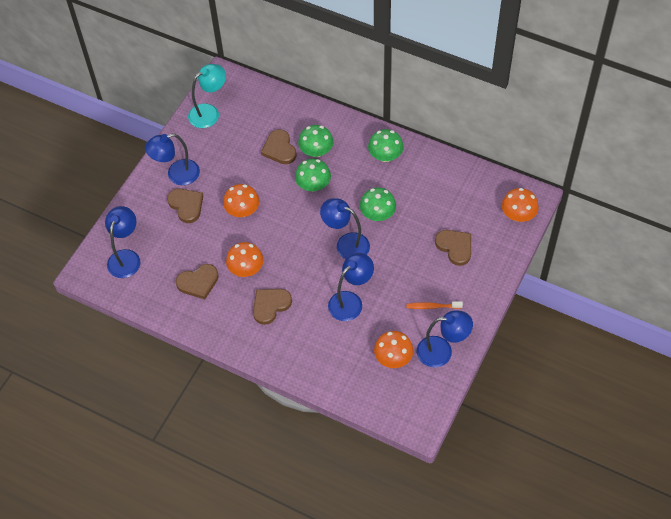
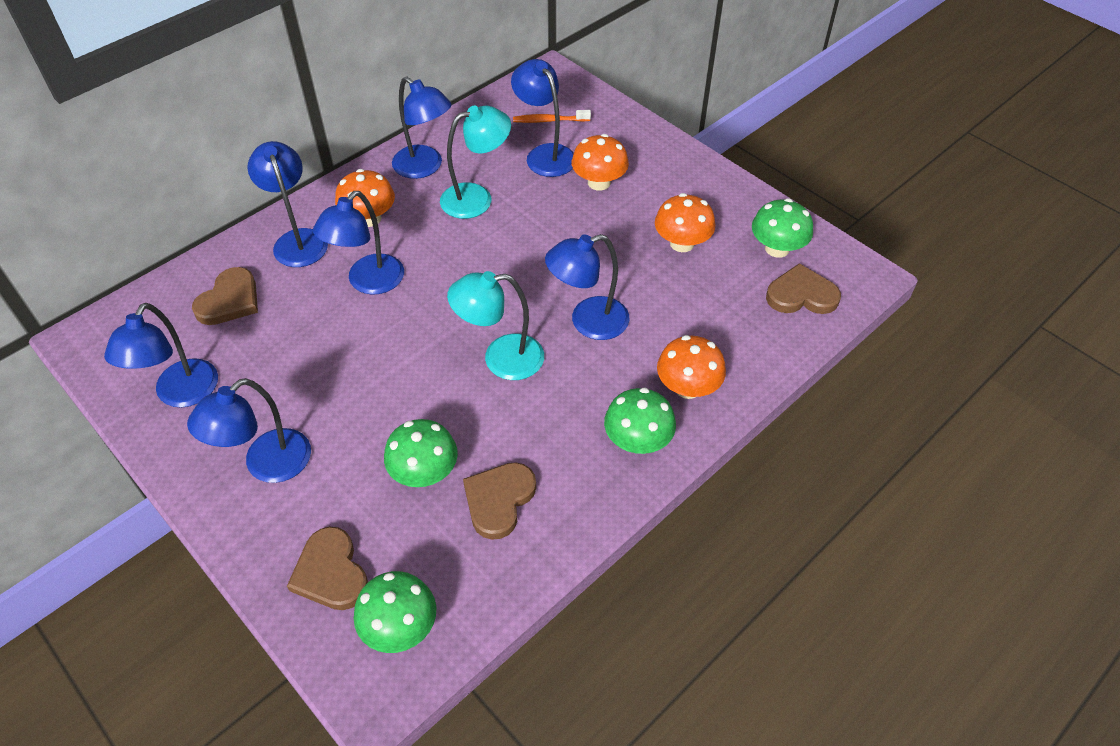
blue lamp: 5 -> 7
brown heart: 5 -> 4
turquoise lamp: 1 -> 2

